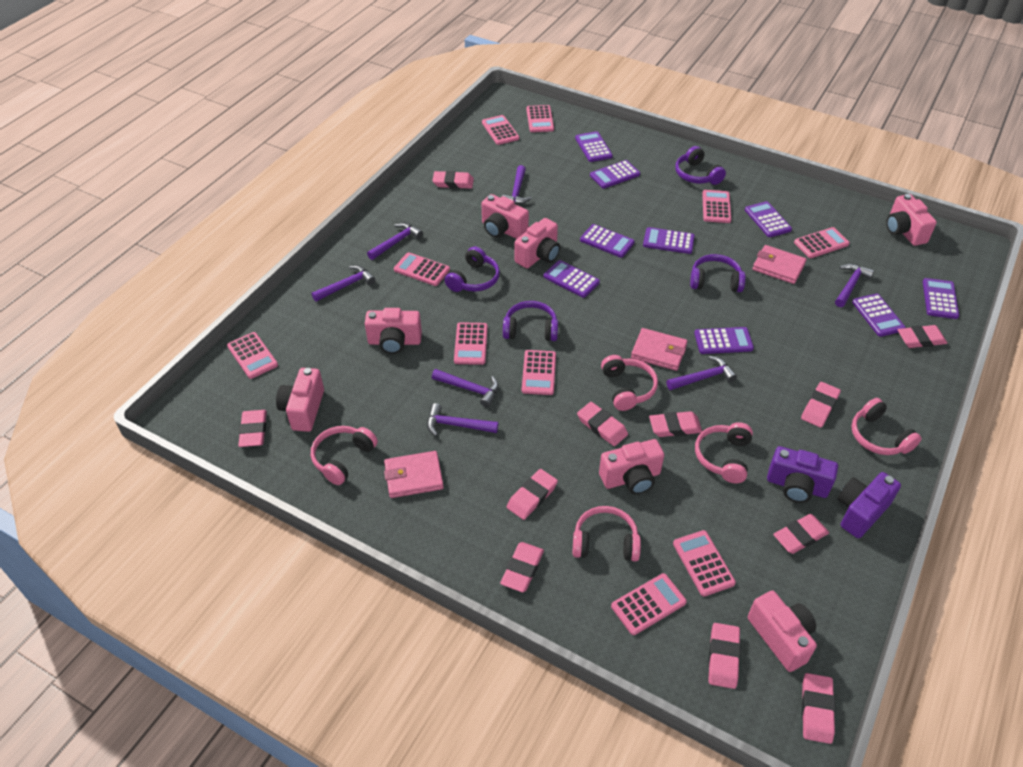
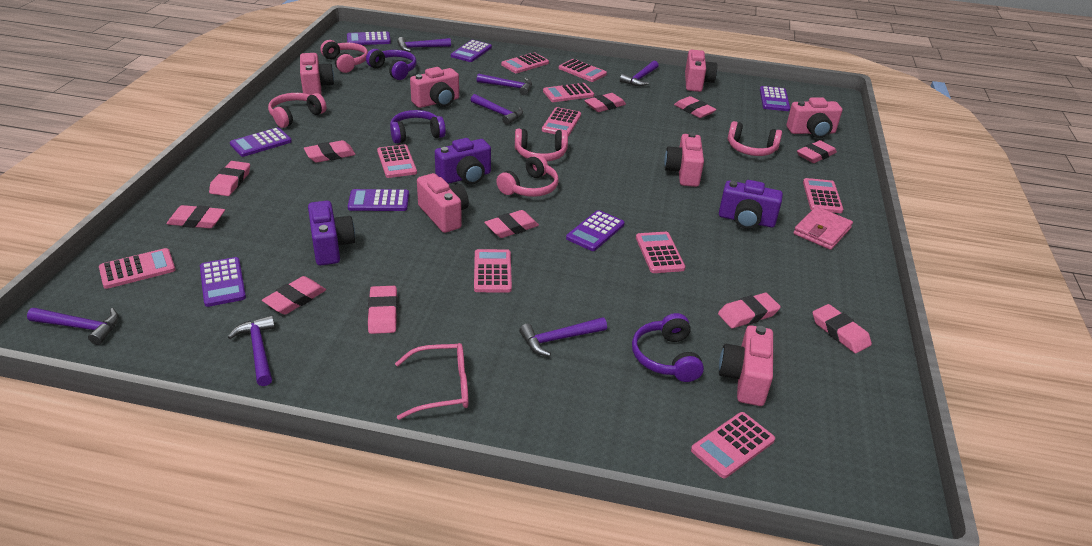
pink glasses: 0 -> 1
pink wallet: 3 -> 1
purple calculator: 9 -> 7
purple camera: 2 -> 3
purple headphones: 4 -> 3

